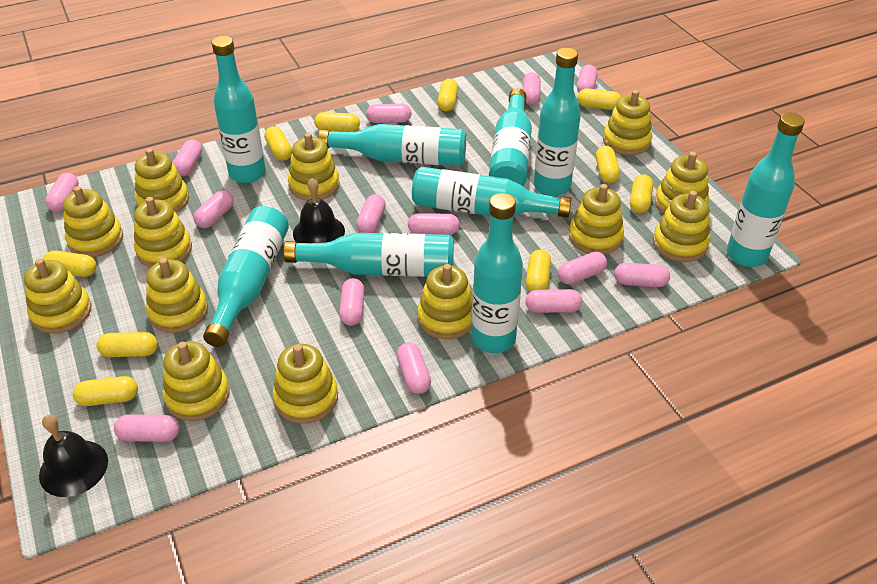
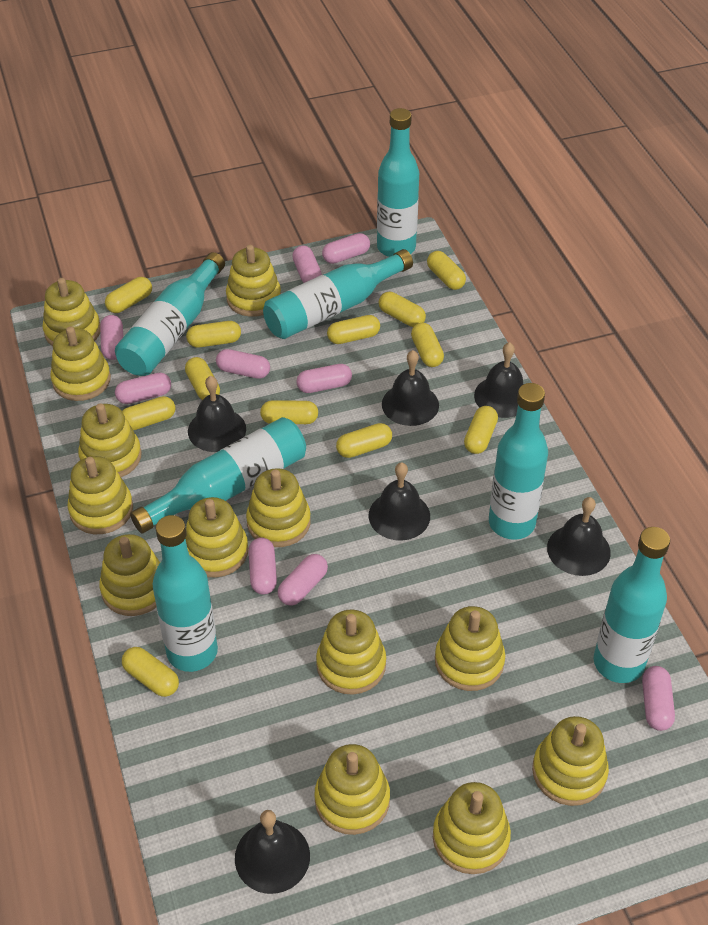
black bell: 2 -> 6
pink capsule: 14 -> 9
turquoise bottle: 9 -> 7
yellow capsule: 10 -> 12

